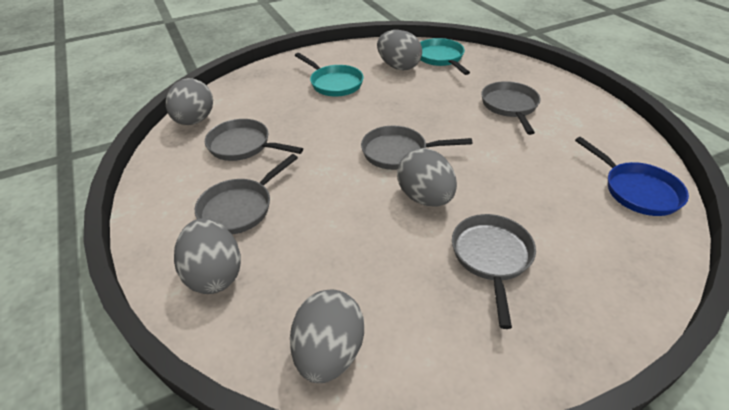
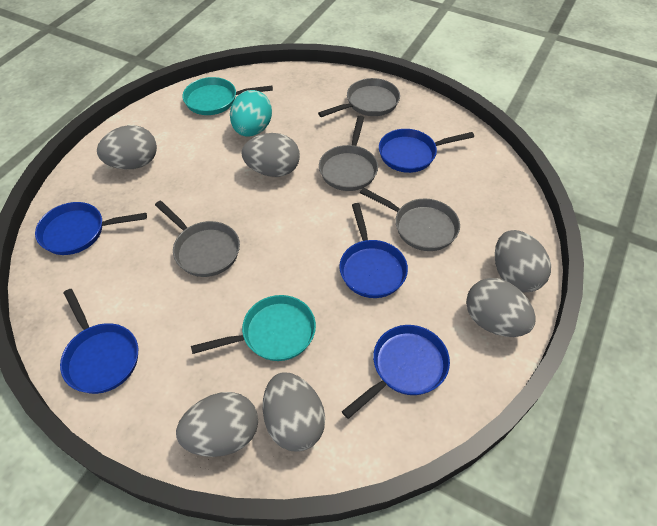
blue pan: 1 -> 5
grey egg: 5 -> 6
grey pan: 5 -> 4
turquoise egg: 0 -> 1

